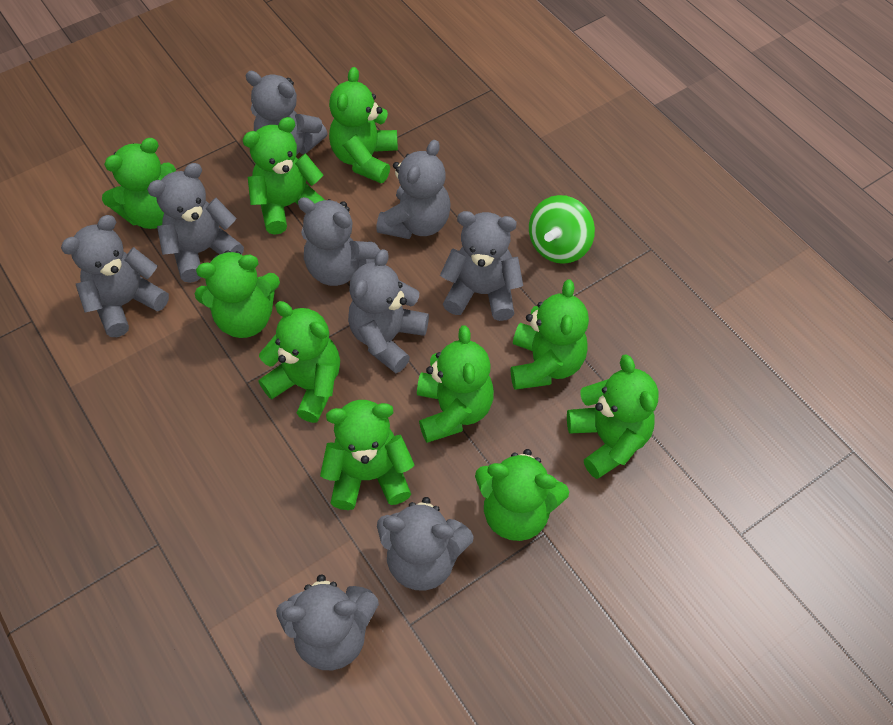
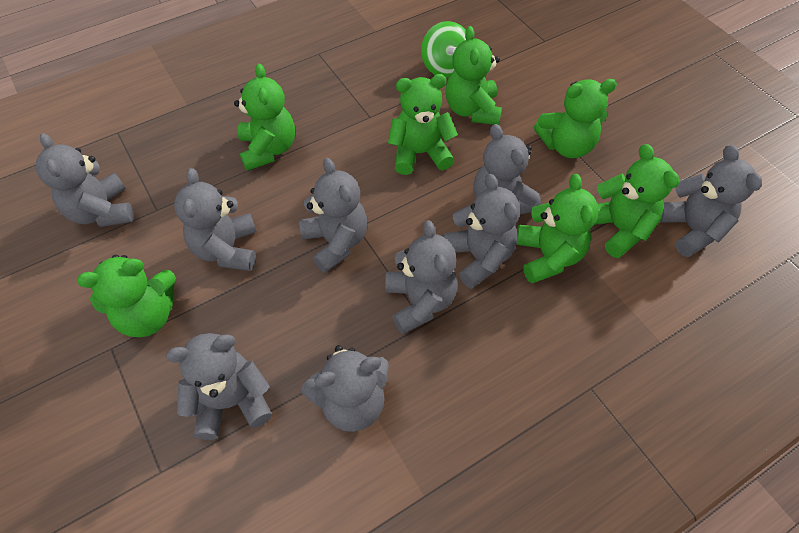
green teddy bear: 10 -> 7

